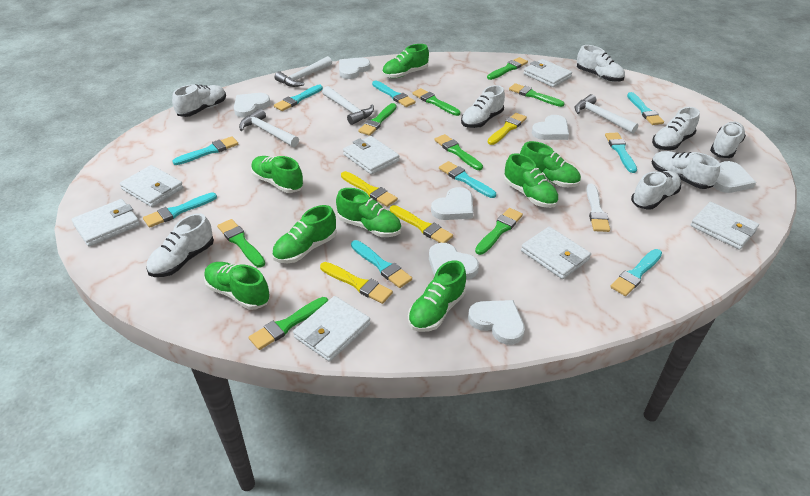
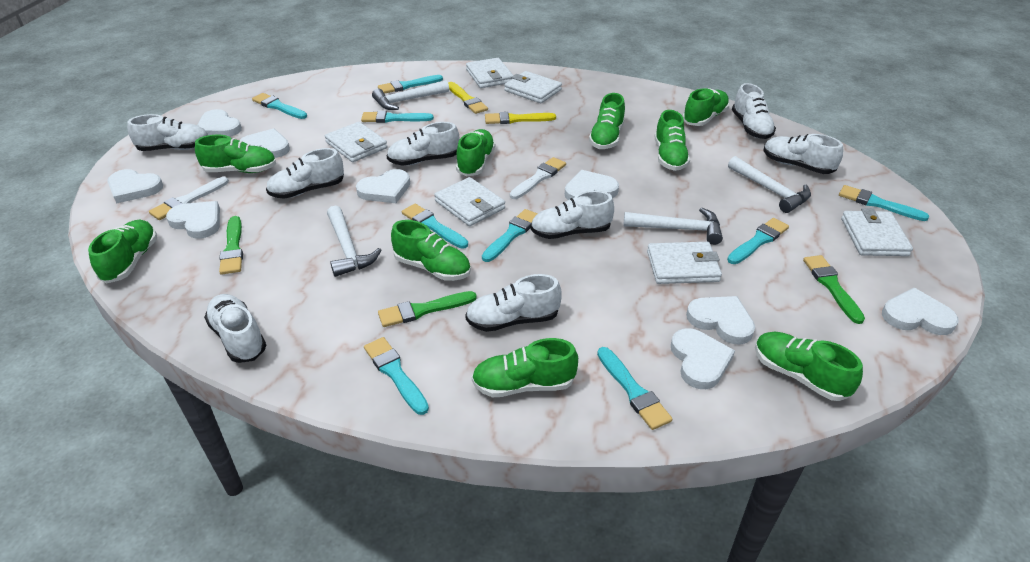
green brush: 8 -> 3
green shoe: 8 -> 9
white brush: 1 -> 2
white heart: 7 -> 9
white wallet: 7 -> 6
yellow brush: 4 -> 2

